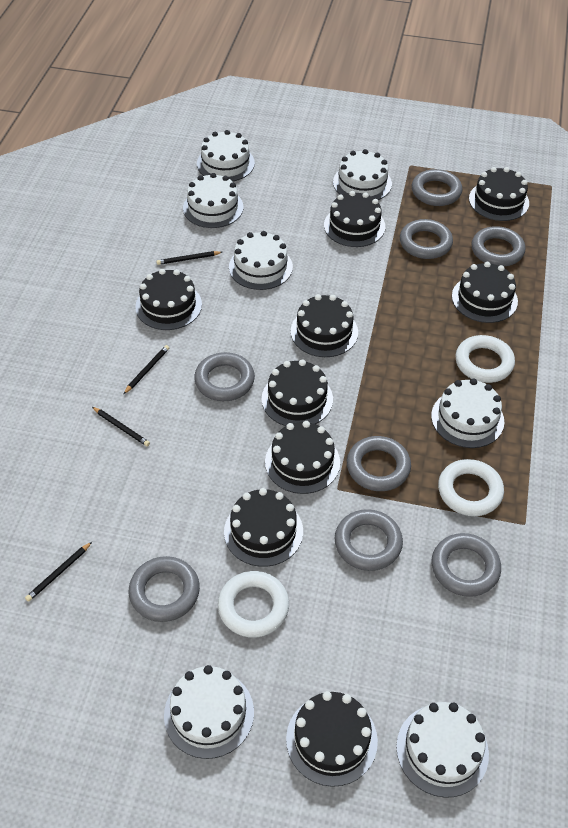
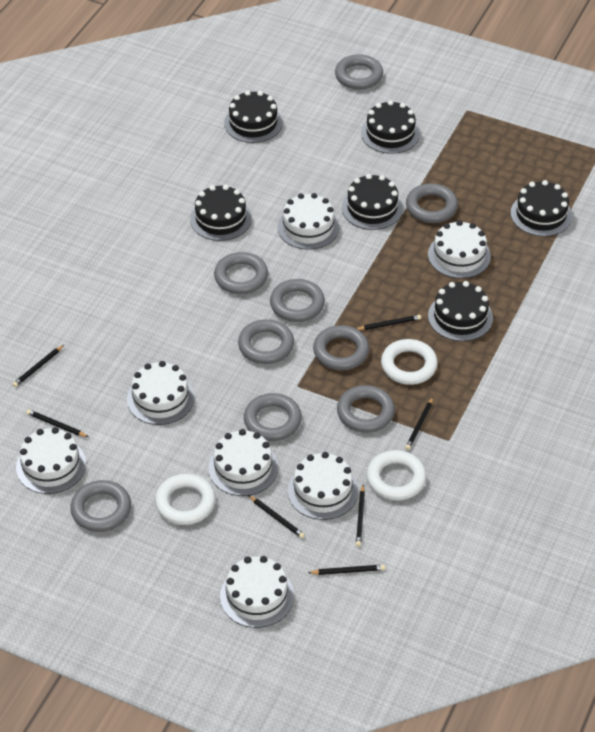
black cake: 9 -> 6
black pencil: 4 -> 7
grey ring: 8 -> 9

